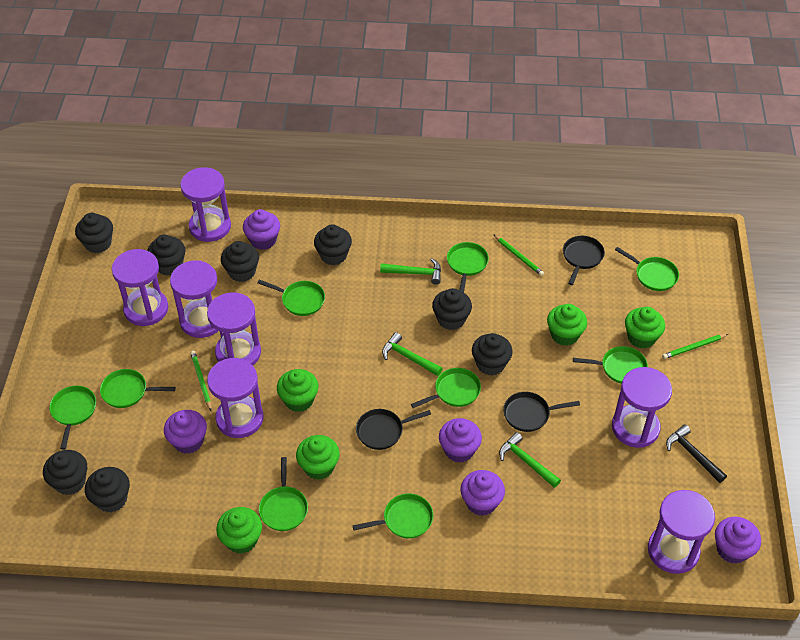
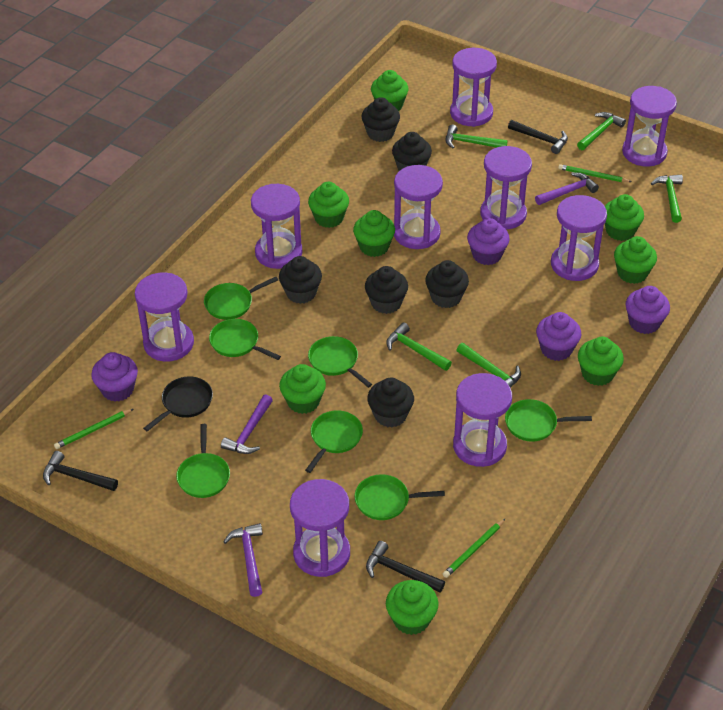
black cupcake: 8 -> 6
black hammer: 1 -> 3
black pan: 3 -> 1
green cupcake: 5 -> 8
green hammer: 3 -> 5
green pan: 9 -> 7
purple cupcake: 5 -> 4
purple hammer: 0 -> 3
purple hourglass: 7 -> 9

